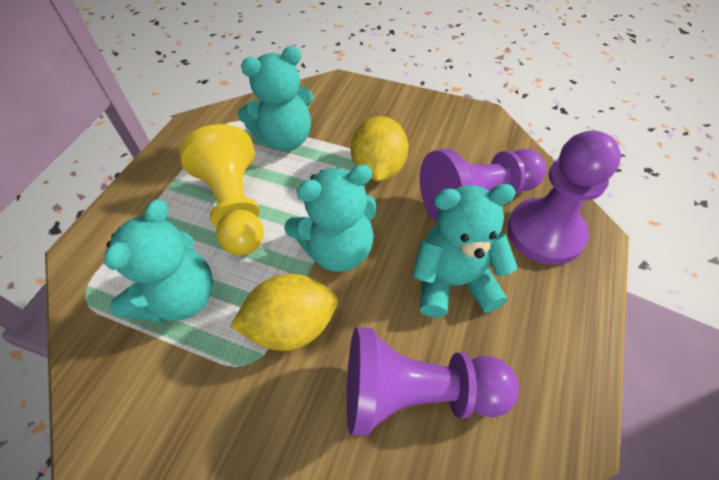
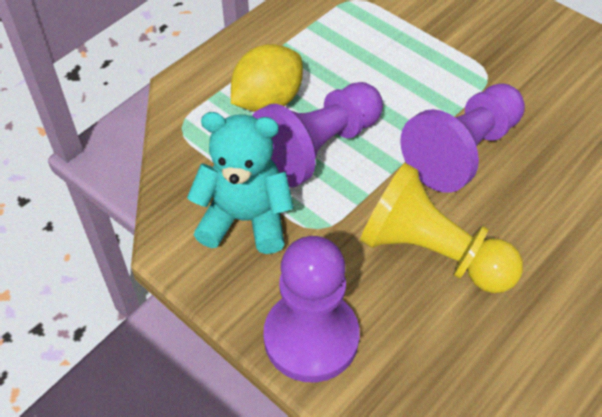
turquoise teddy bear: 4 -> 1
yellow lemon: 2 -> 1

